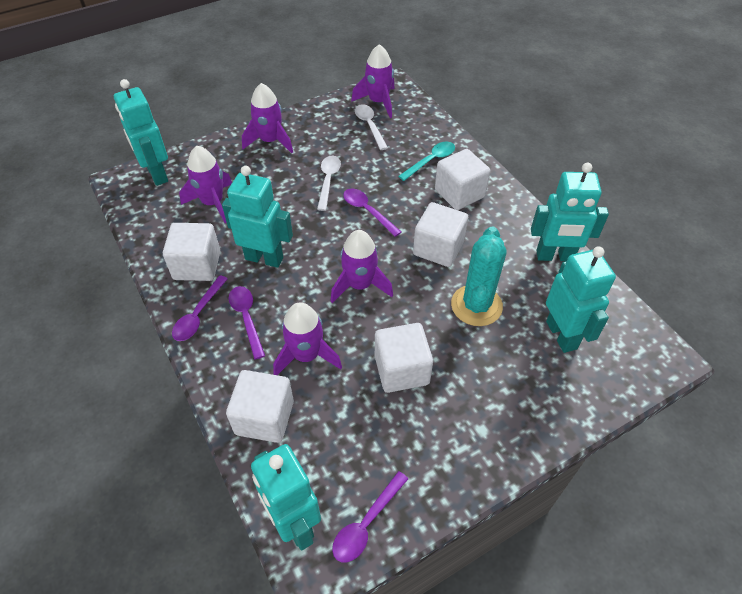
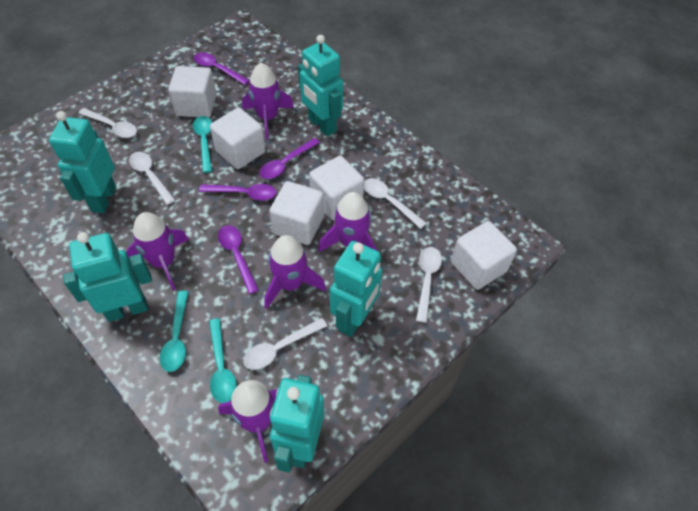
turquoise cactus: 1 -> 0
turquoise spoon: 1 -> 3
white spoon: 2 -> 5

